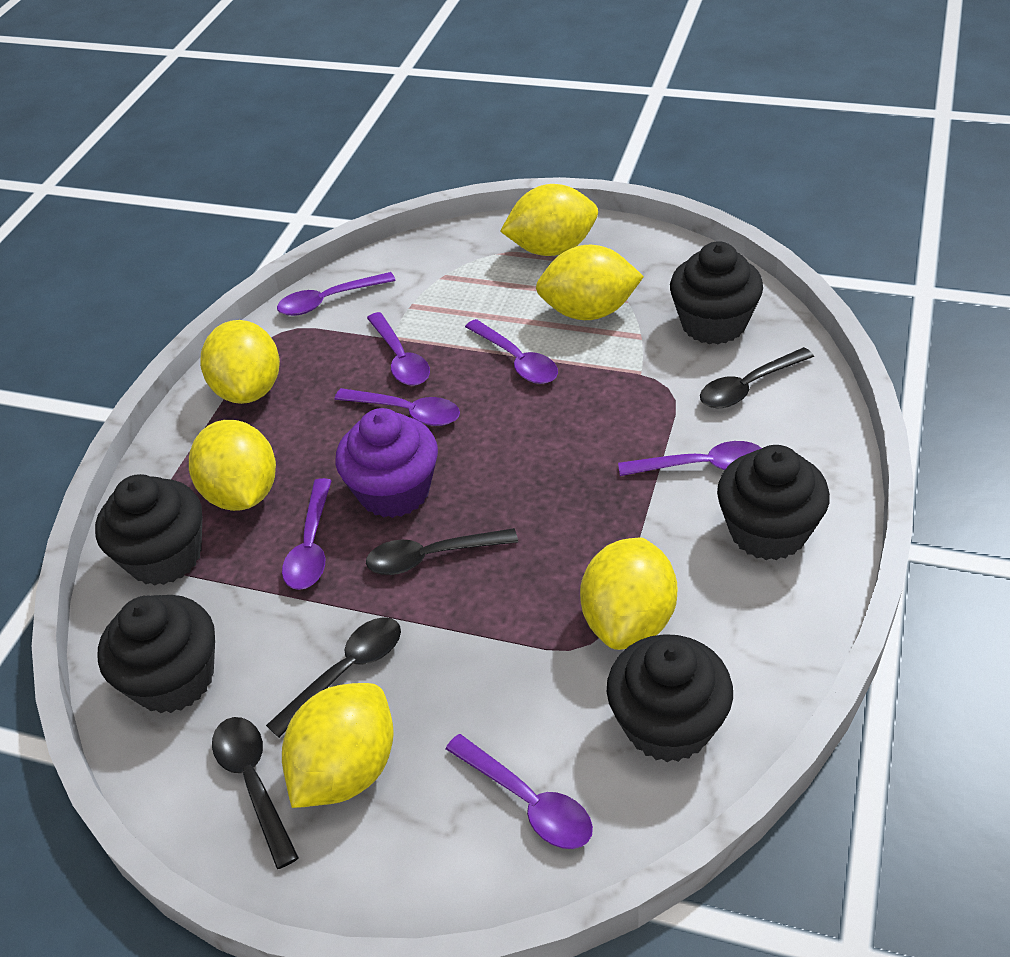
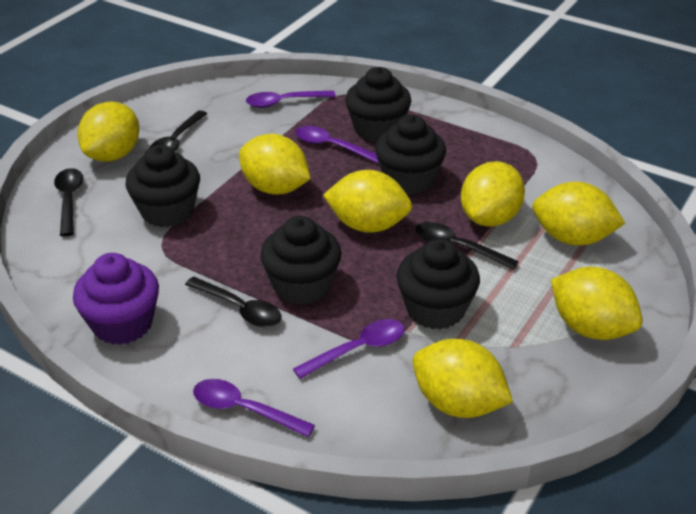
purple spoon: 7 -> 4
yellow lemon: 6 -> 7

